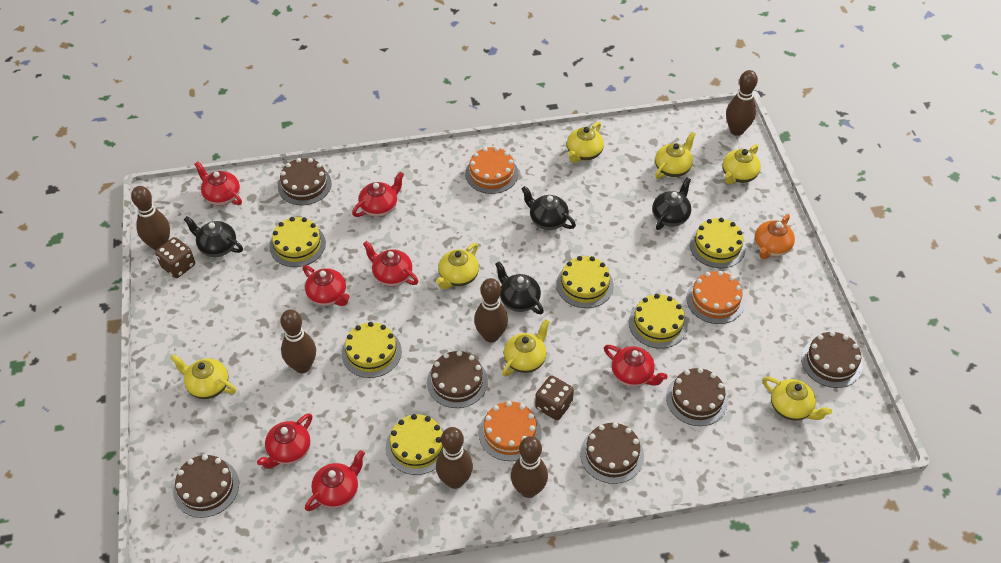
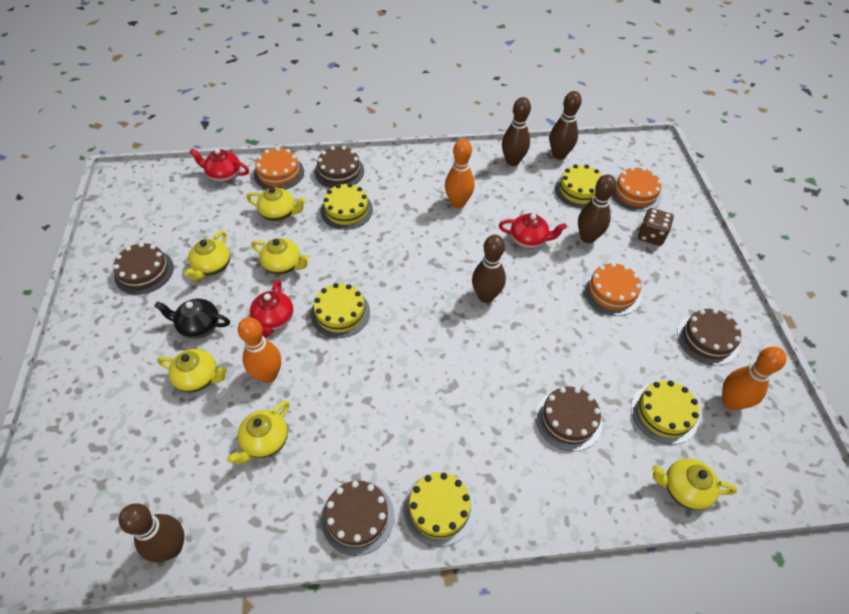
black teapot: 4 -> 1
brown bowling pin: 6 -> 5
brown cake: 6 -> 5
brown dice: 2 -> 1
orange bowling pin: 0 -> 3
orange teapot: 1 -> 0
red teapot: 7 -> 3
yellow cake: 6 -> 5
yellow teapot: 7 -> 6

